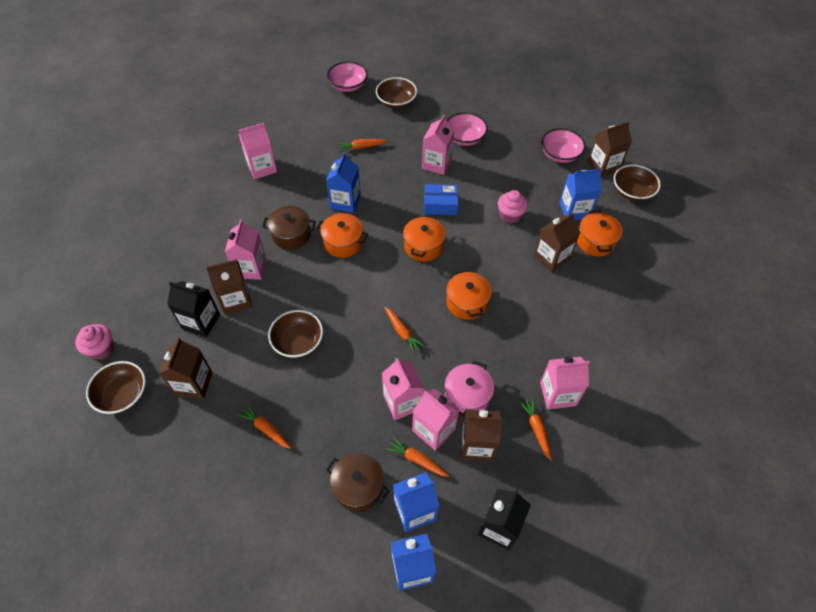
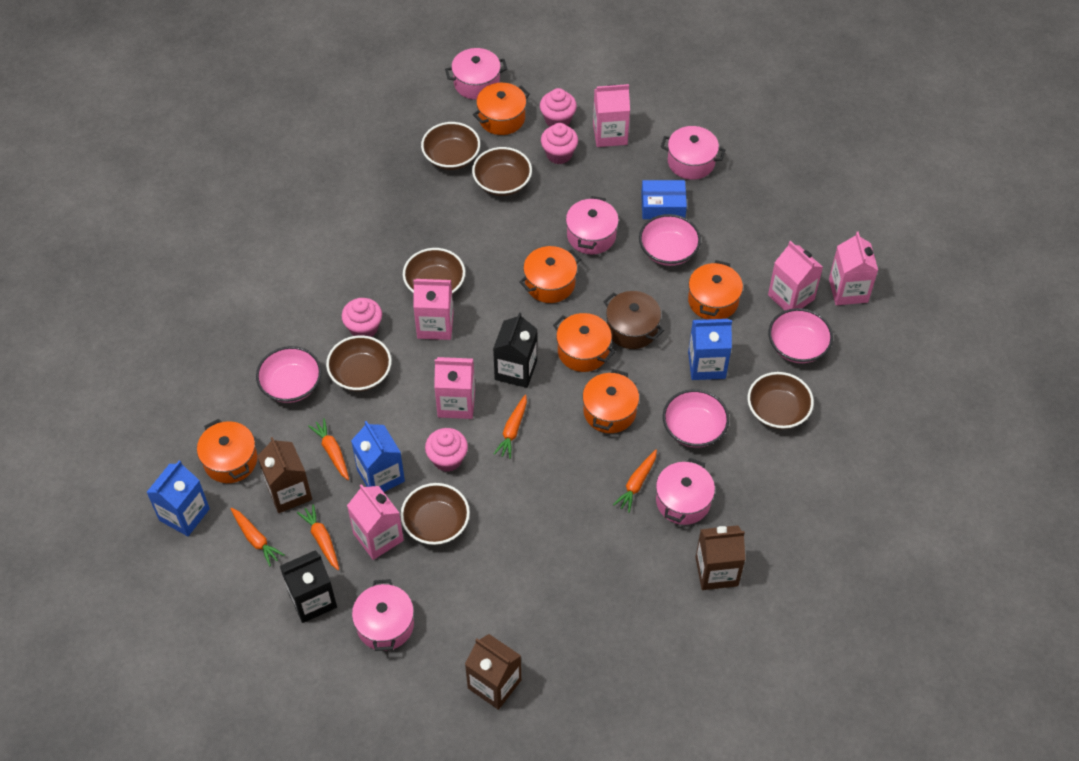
blue carton: 4 -> 3
brown bowl: 4 -> 6
brown carton: 5 -> 3
brown pot: 2 -> 1
orange pot: 4 -> 6
pink bowl: 3 -> 4
pink cupcake: 2 -> 4
pink pot: 1 -> 5

